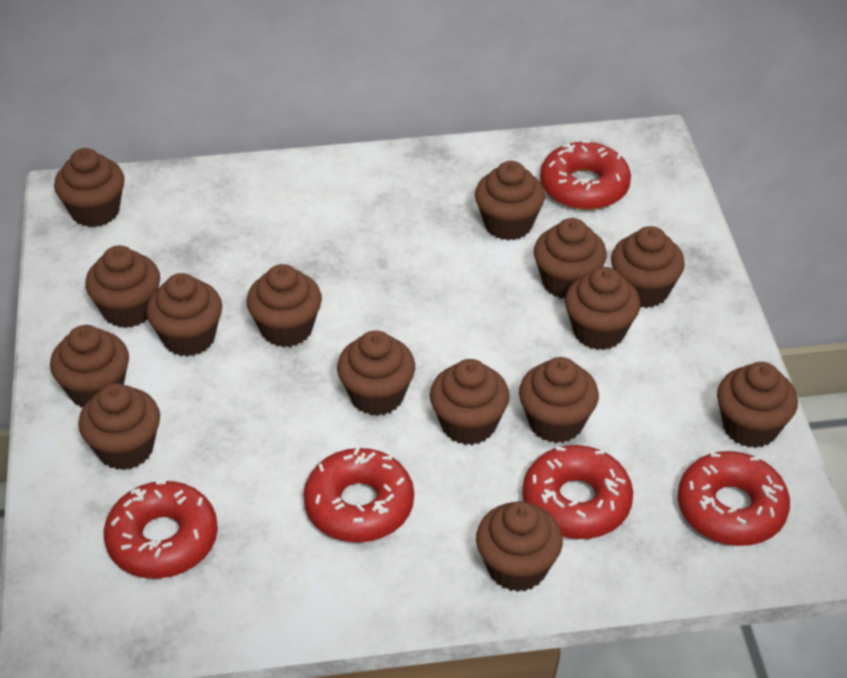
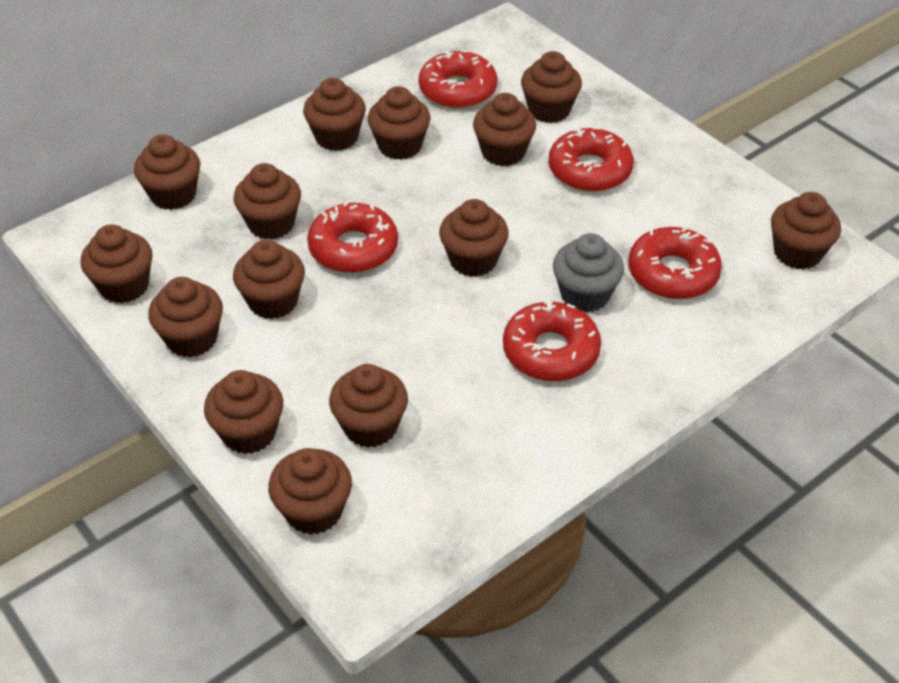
brown cupcake: 15 -> 14
grey cupcake: 0 -> 1

